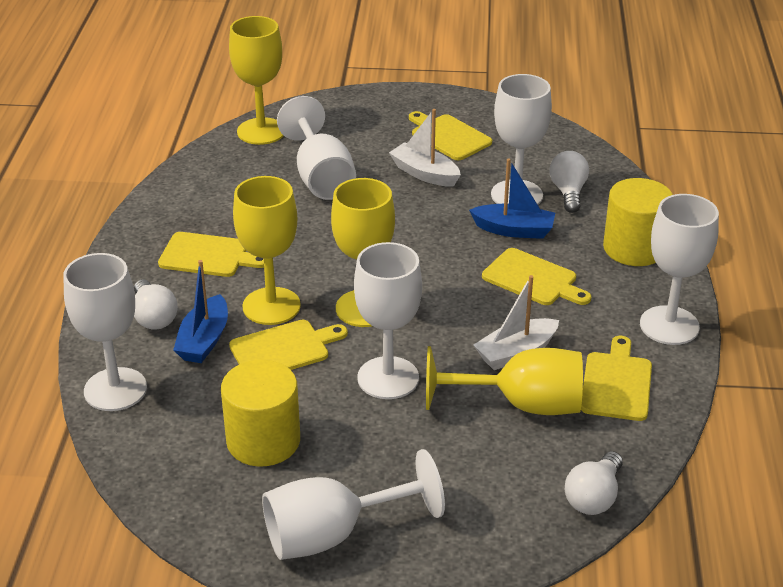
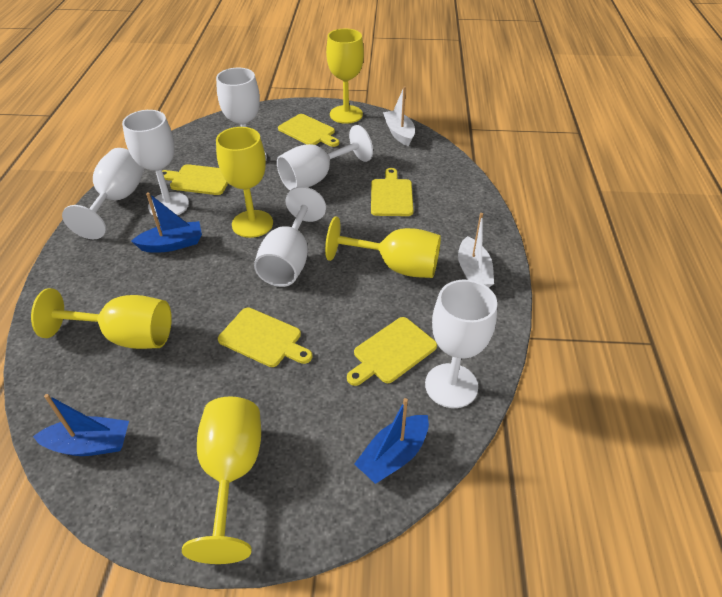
blue boat: 2 -> 3
white light bulb: 3 -> 0
yellow cylinder: 2 -> 0
yellow goblet: 4 -> 5

